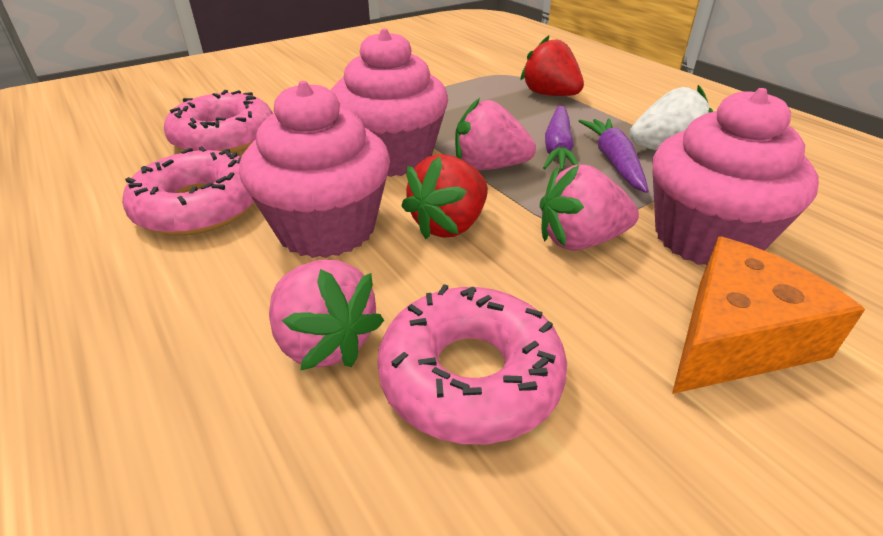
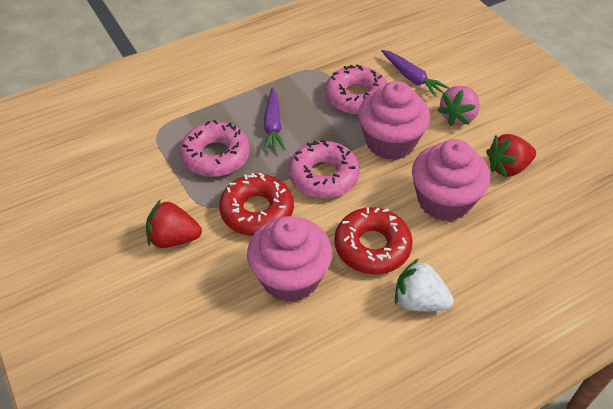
orange cheese: 1 -> 0
pink strawberry: 3 -> 1
red donut: 0 -> 2

